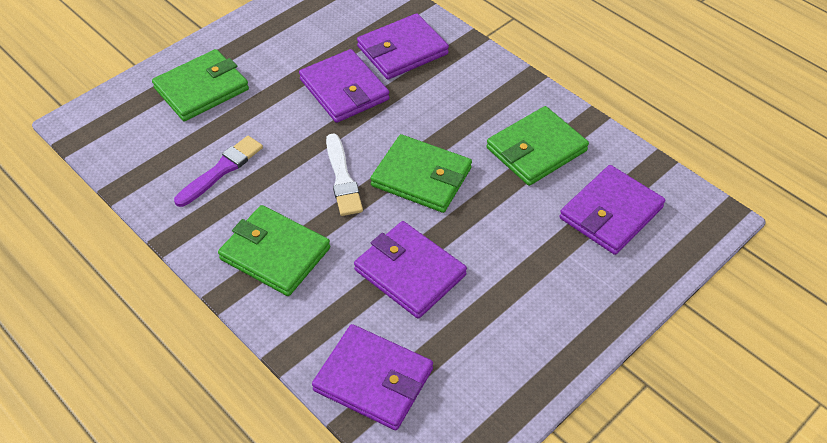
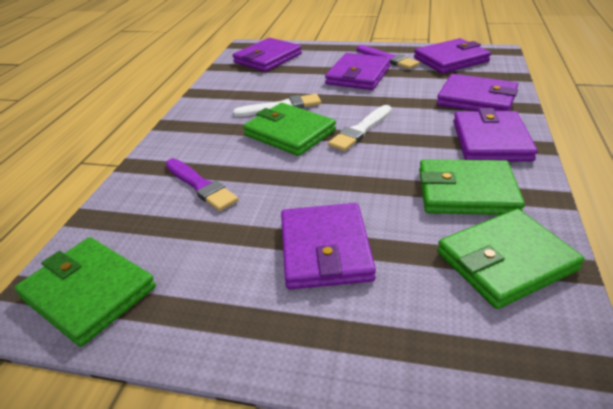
purple brush: 1 -> 2
purple wallet: 5 -> 6
white brush: 1 -> 2

